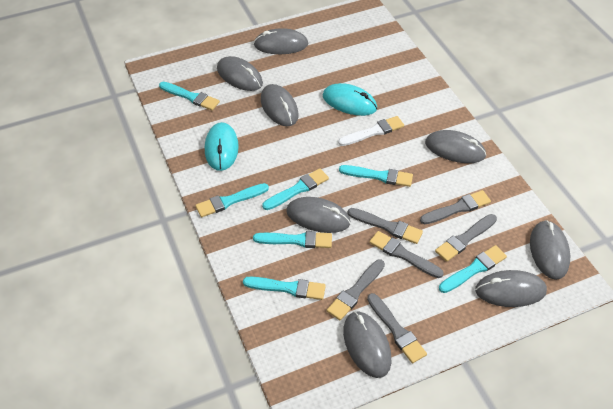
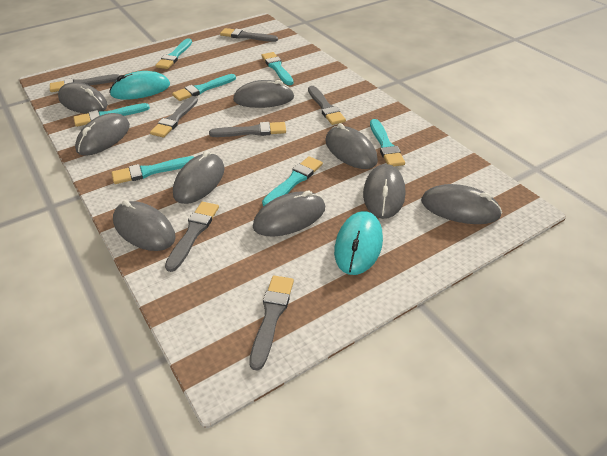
grey brush: 6 -> 7
grey mouse: 8 -> 9
white brush: 1 -> 0

